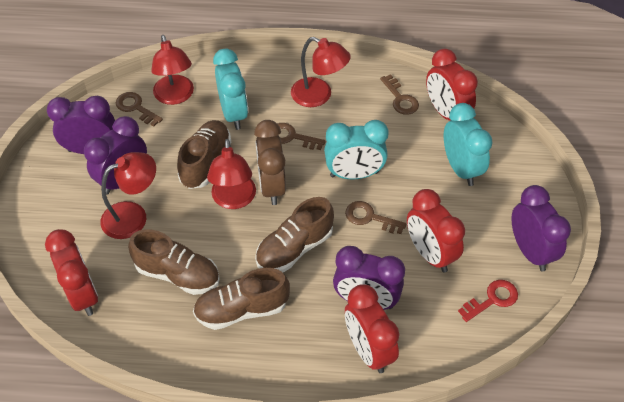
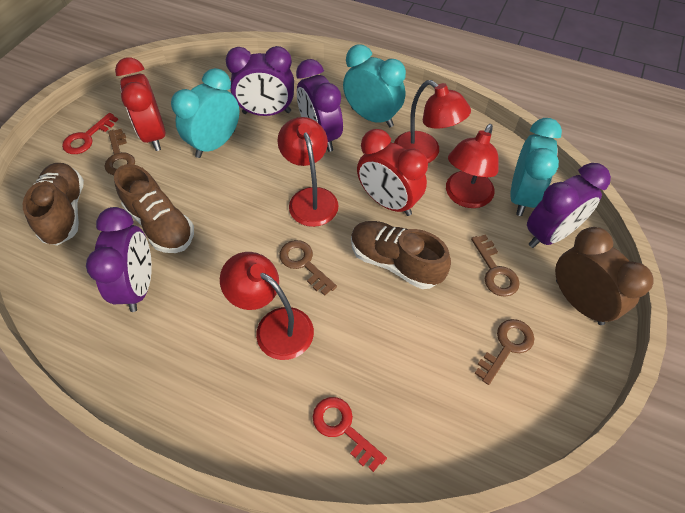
brown shoe: 4 -> 3
red clock: 4 -> 2
red key: 1 -> 2

